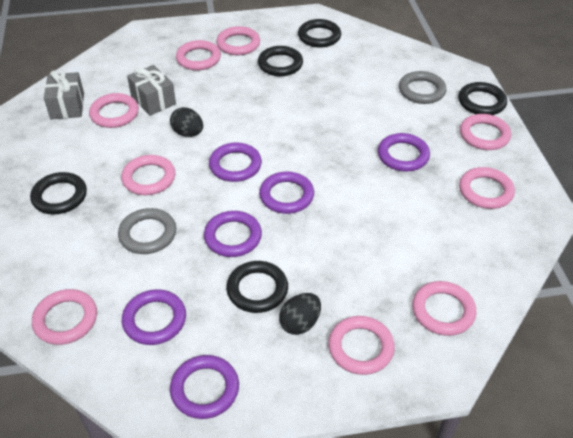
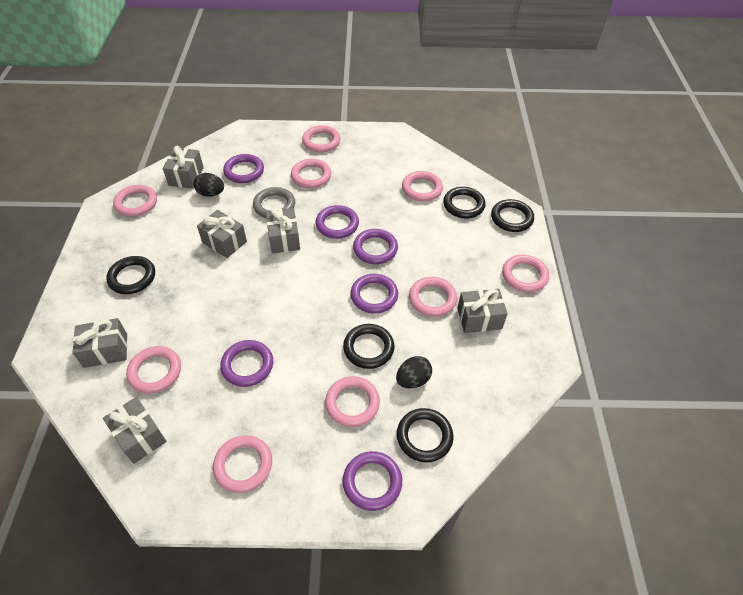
grey gift: 2 -> 6
grey ring: 2 -> 1

